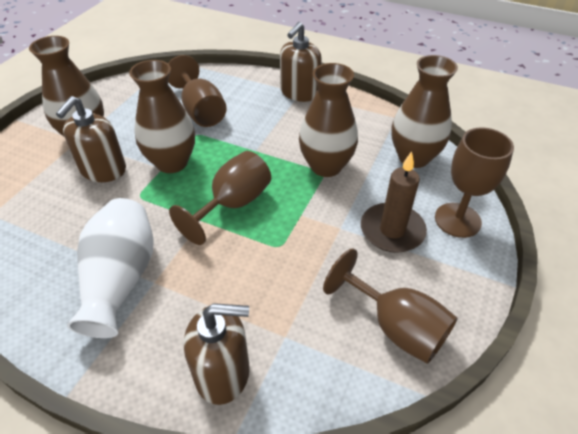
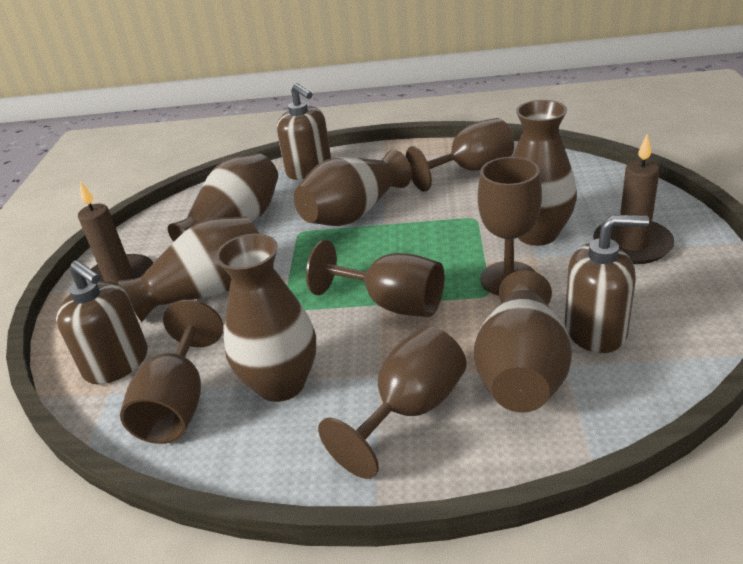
brown candle: 1 -> 2
brown goblet: 4 -> 5
brown vase: 4 -> 6
white vase: 1 -> 0

